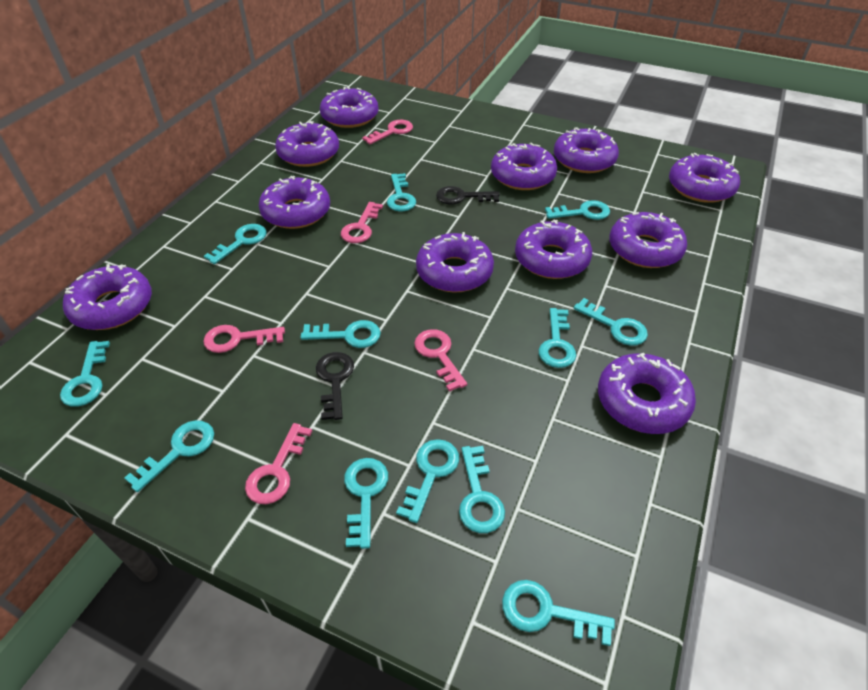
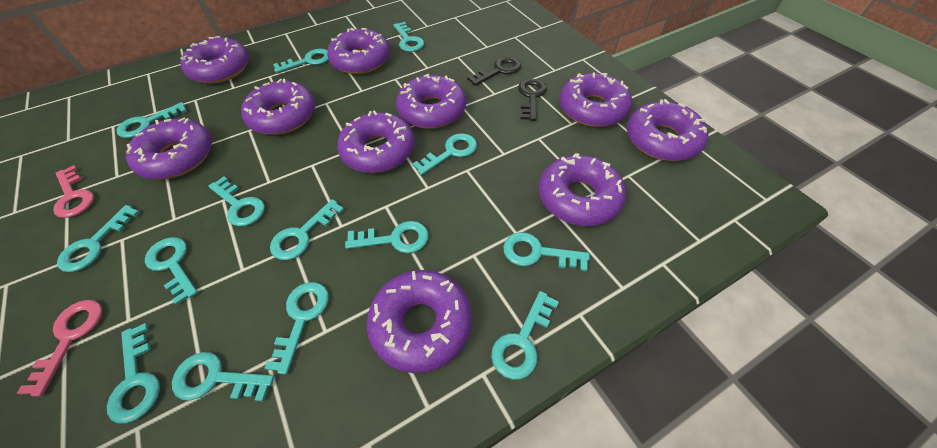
pink key: 5 -> 2
purple donut: 11 -> 10
turquoise key: 12 -> 14

